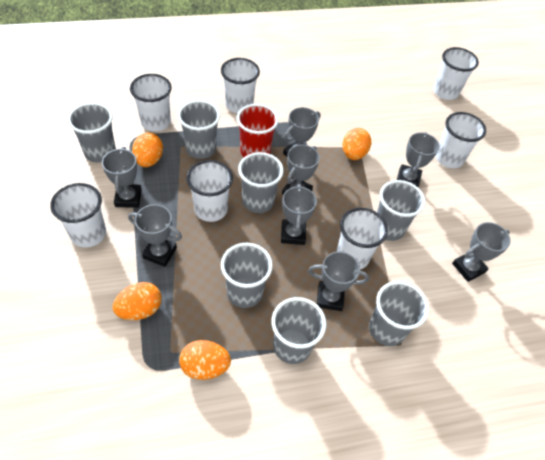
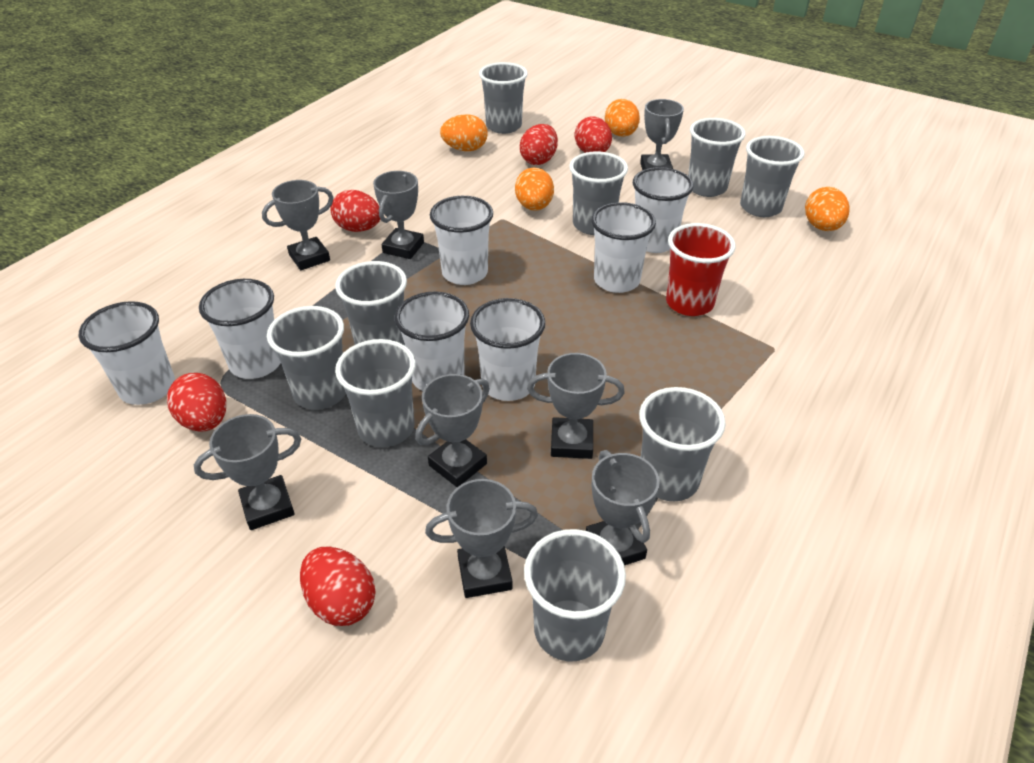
grey cup: 7 -> 9
red egg: 0 -> 5

